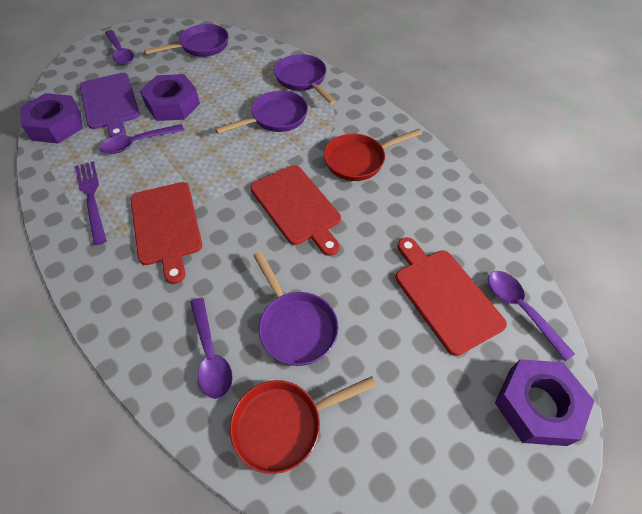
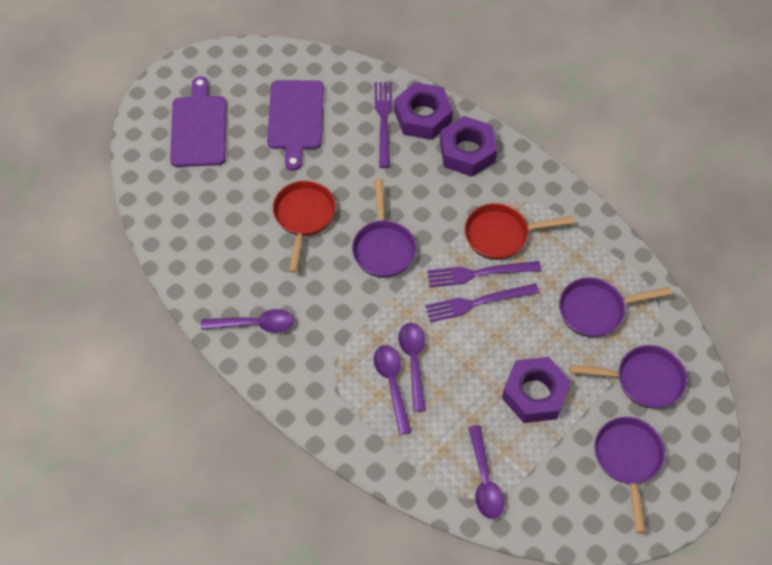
purple cutting board: 1 -> 2
purple fork: 1 -> 3
red cutting board: 3 -> 0

